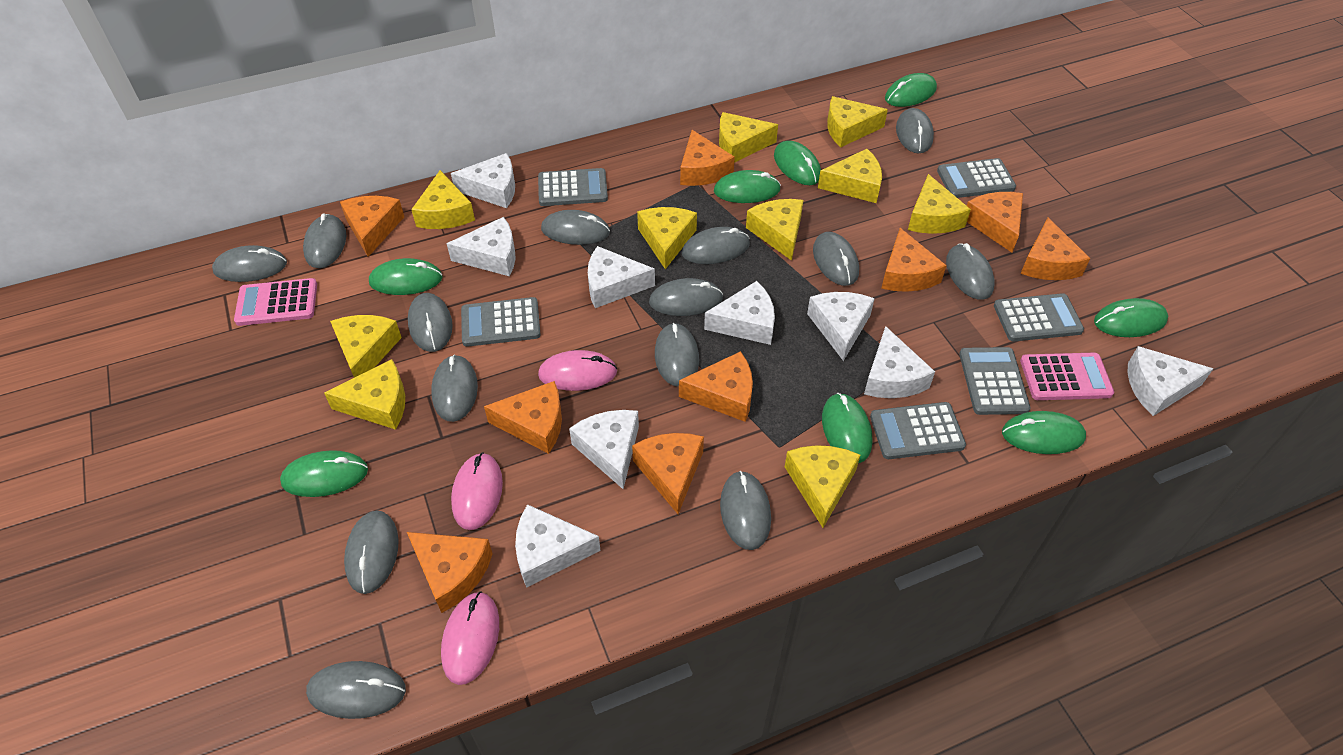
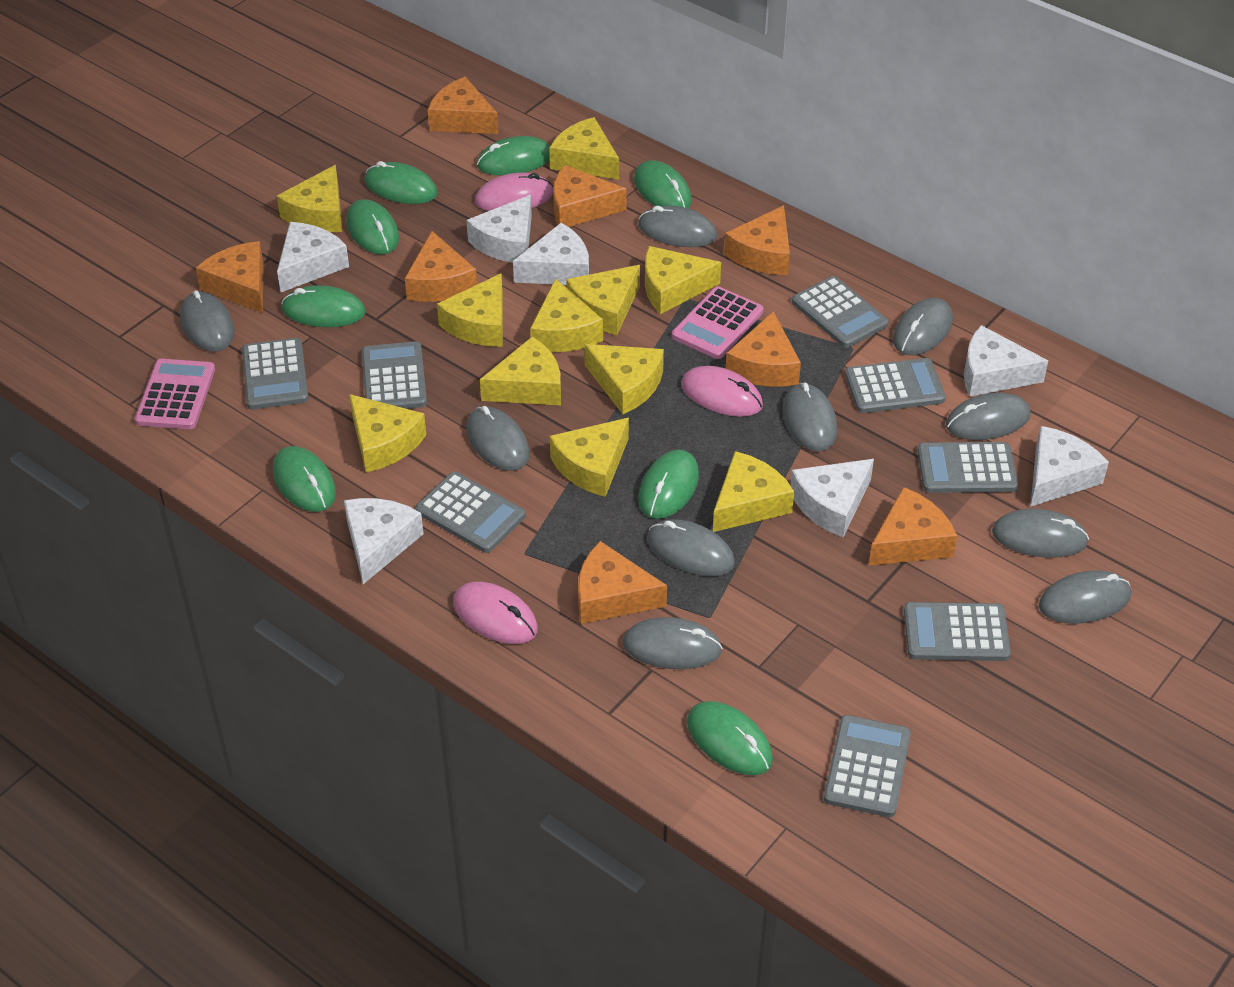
grey calculator: 6 -> 8
grey mouse: 14 -> 10
orange cheese: 9 -> 8
white cheese: 9 -> 7
yellow cheese: 10 -> 11

